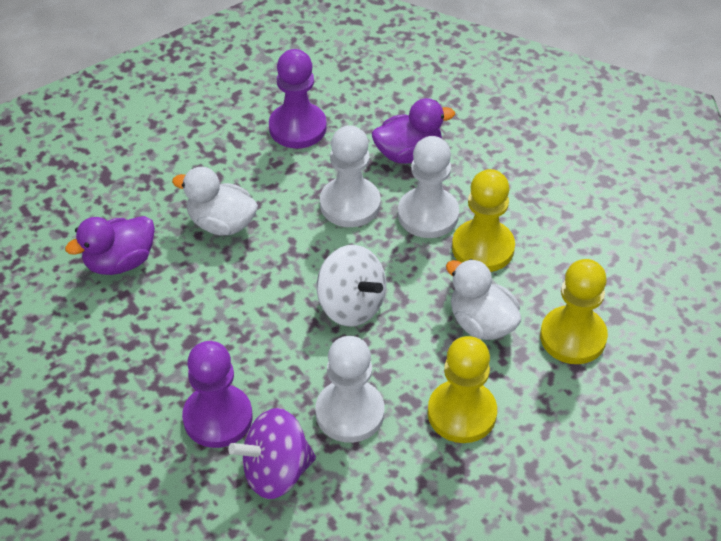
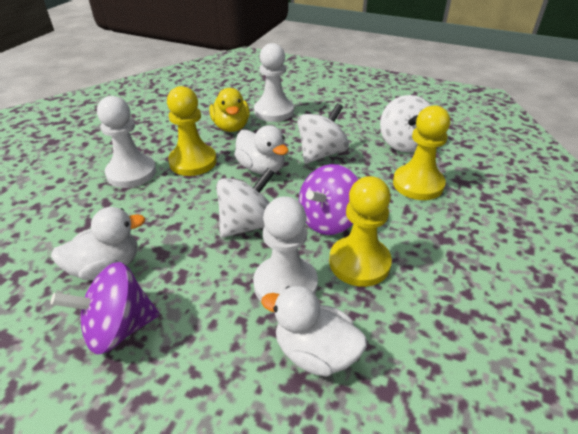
purple duck: 2 -> 0
purple pawn: 2 -> 0
purple spinning top: 1 -> 2
white duck: 2 -> 3
white spinning top: 1 -> 3
yellow duck: 0 -> 1

